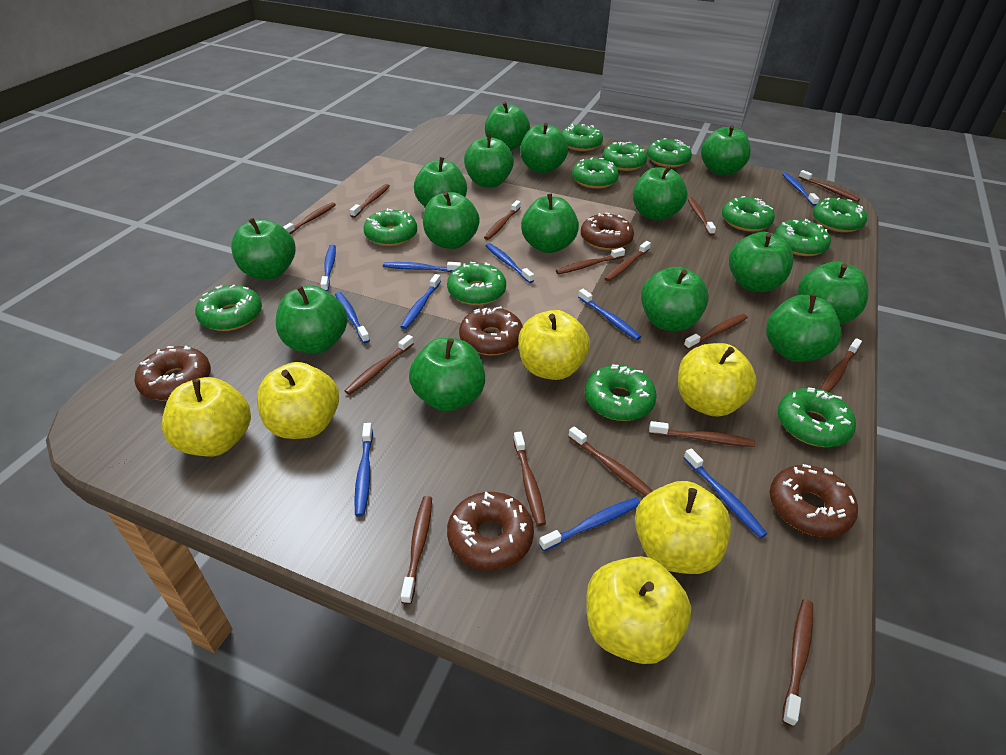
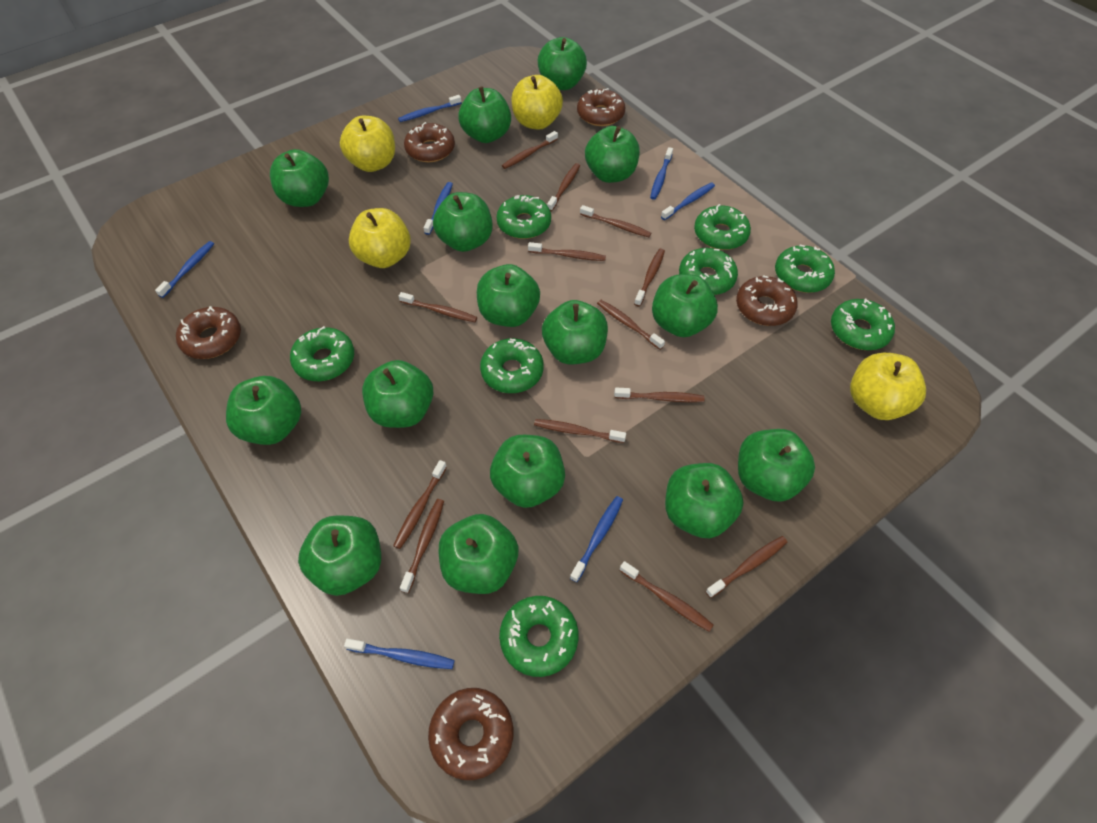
blue toothbrush: 10 -> 7
brown toothbrush: 15 -> 13
green donut: 12 -> 8
yellow apple: 6 -> 4

